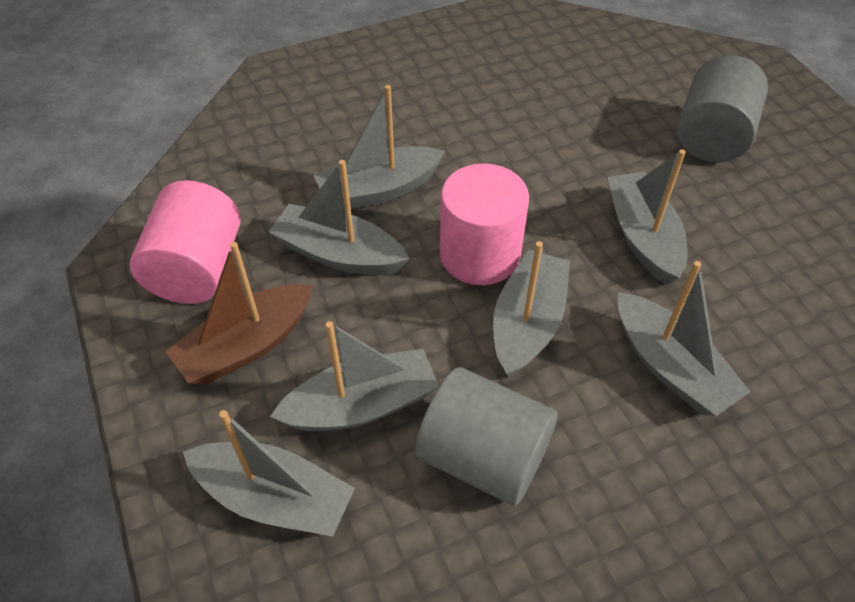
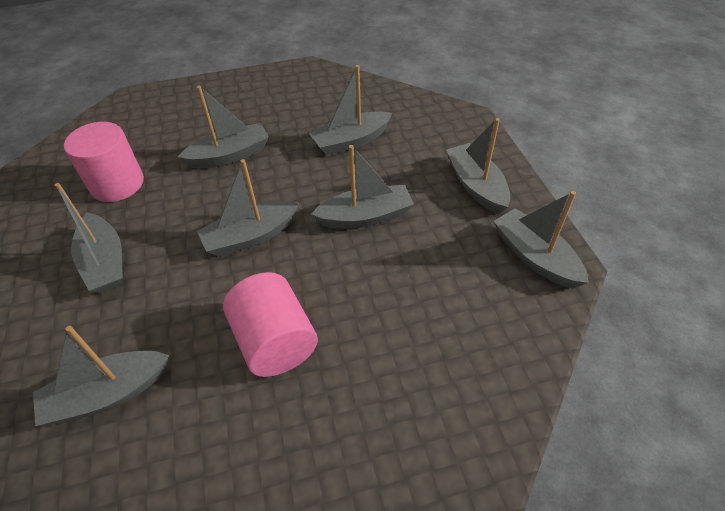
brown boat: 1 -> 0
grey boat: 7 -> 8
grey cylinder: 2 -> 0

